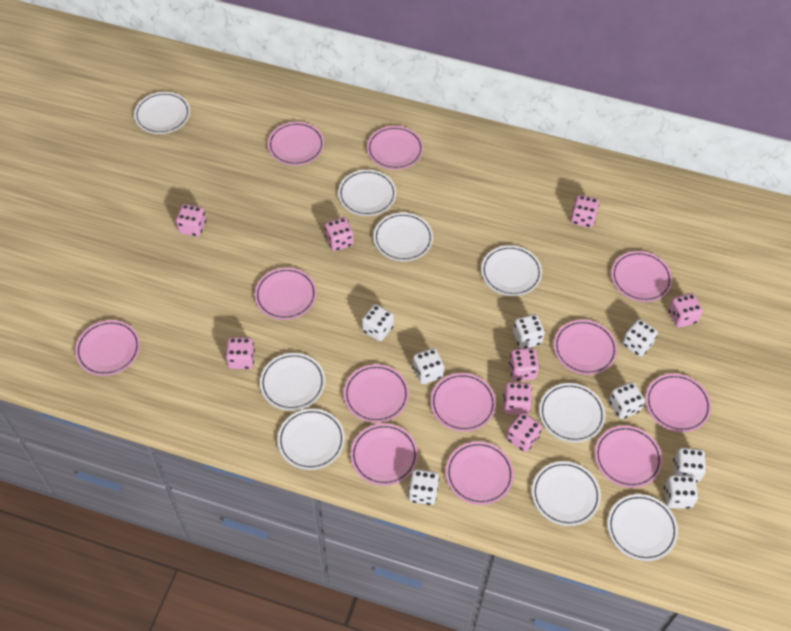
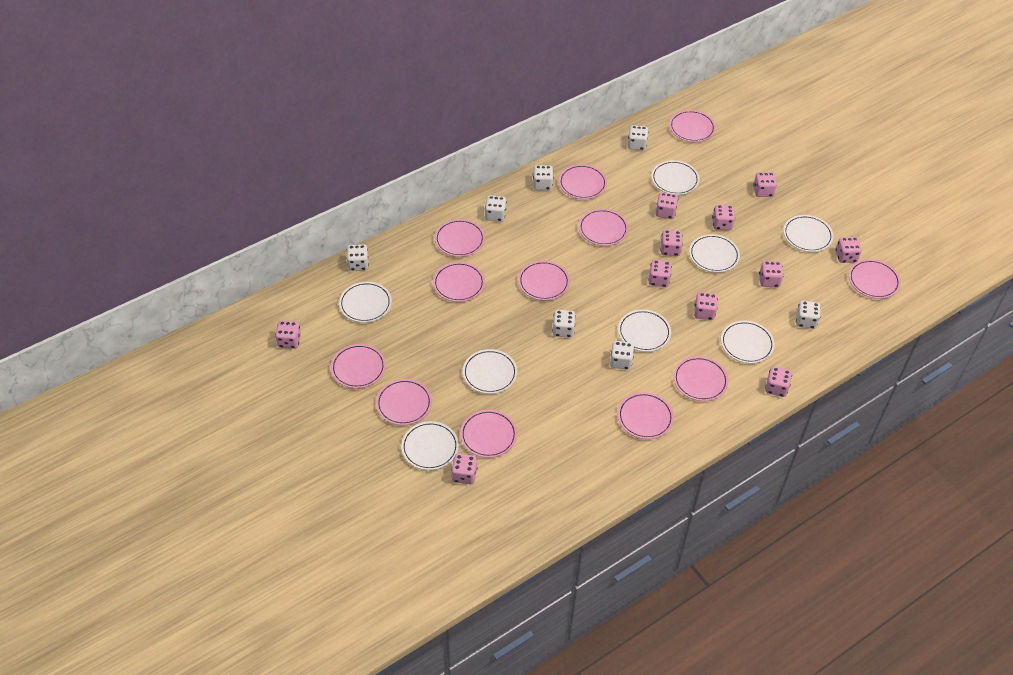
pink dice: 8 -> 11
white dice: 8 -> 7
white plate: 9 -> 8

